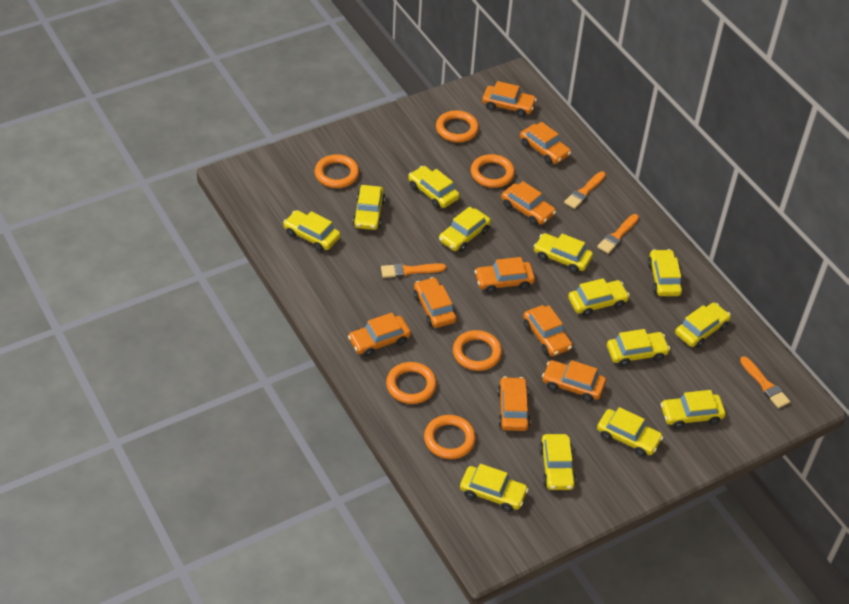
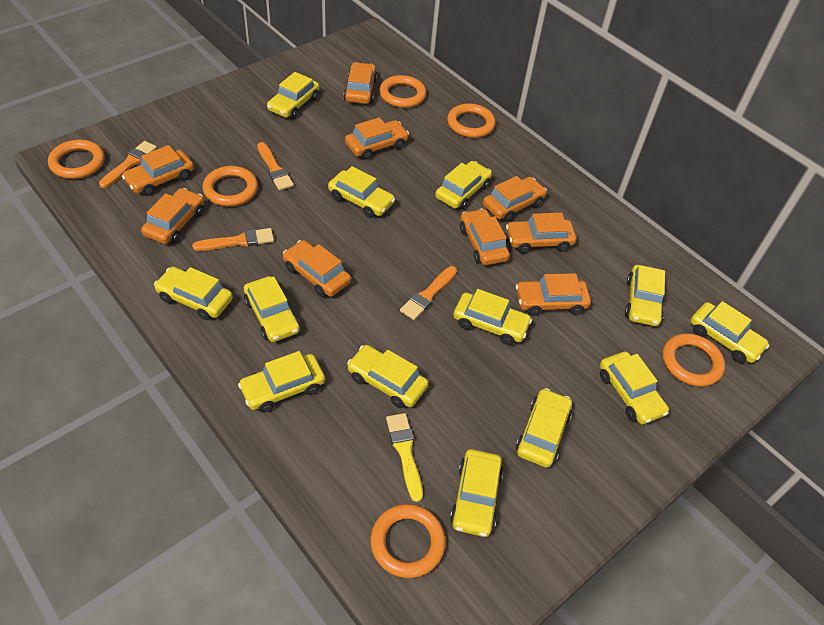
yellow brush: 0 -> 1

